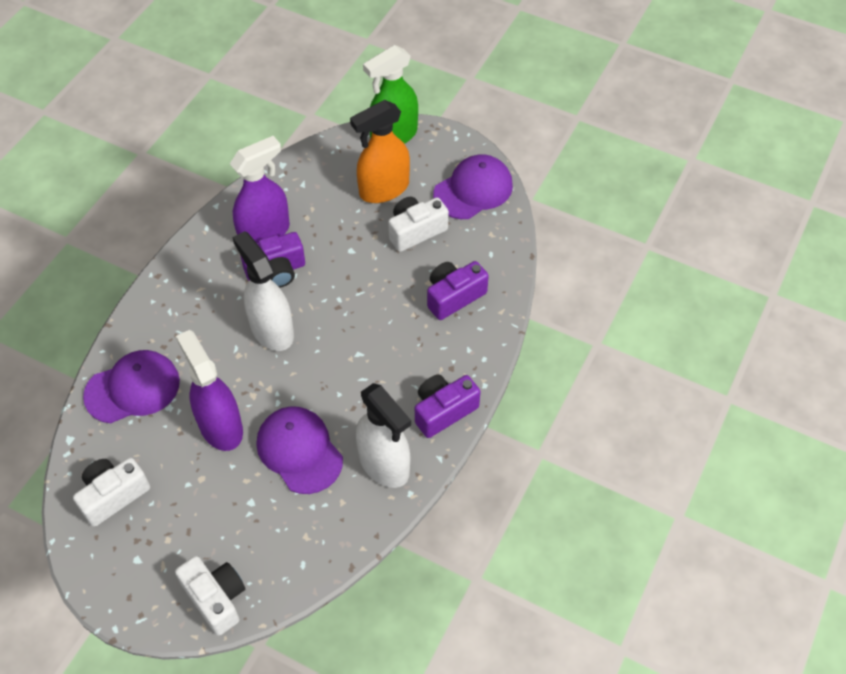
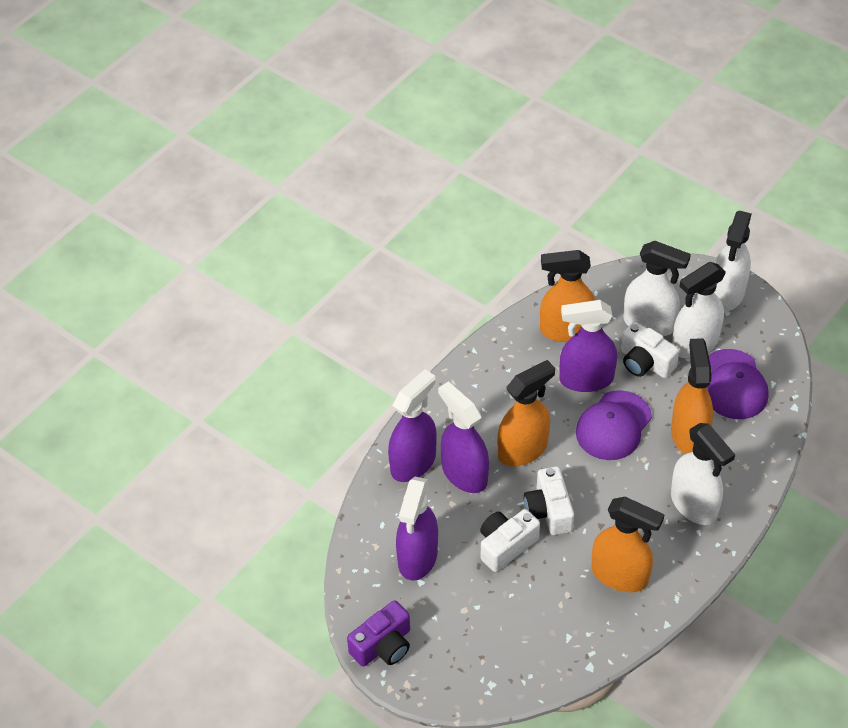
green spray bottle: 1 -> 0
orange spray bottle: 1 -> 4
purple camera: 3 -> 1
purple cap: 3 -> 2
purple spray bottle: 2 -> 4
white spray bottle: 2 -> 4

